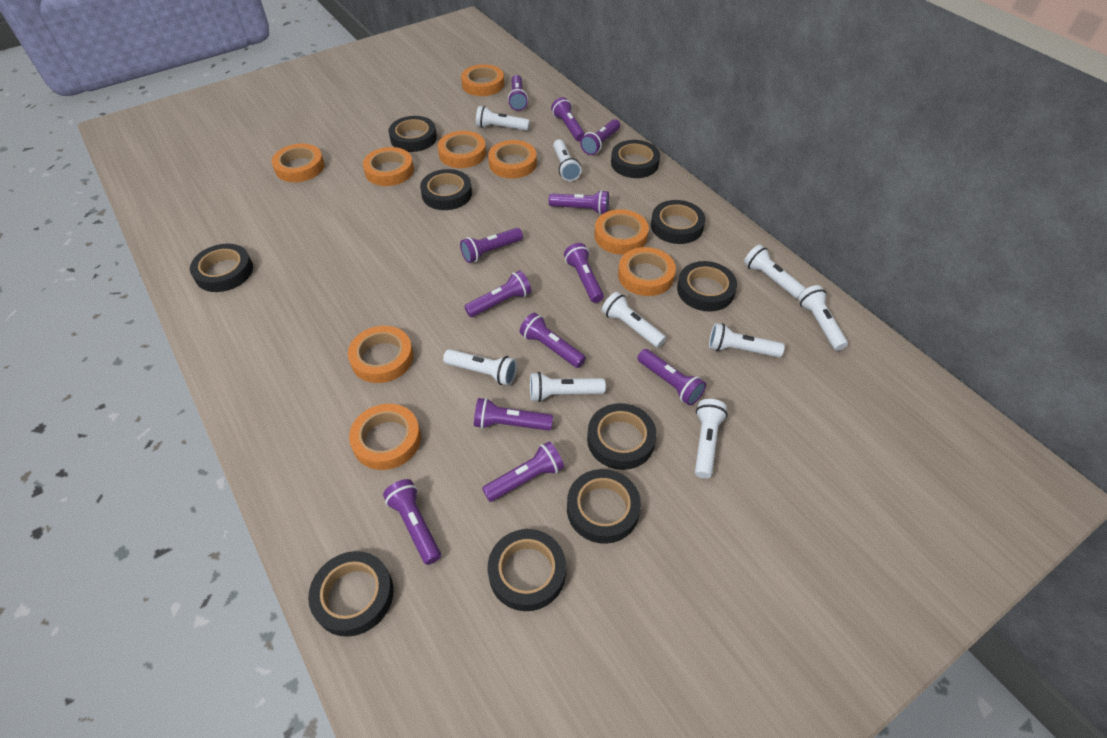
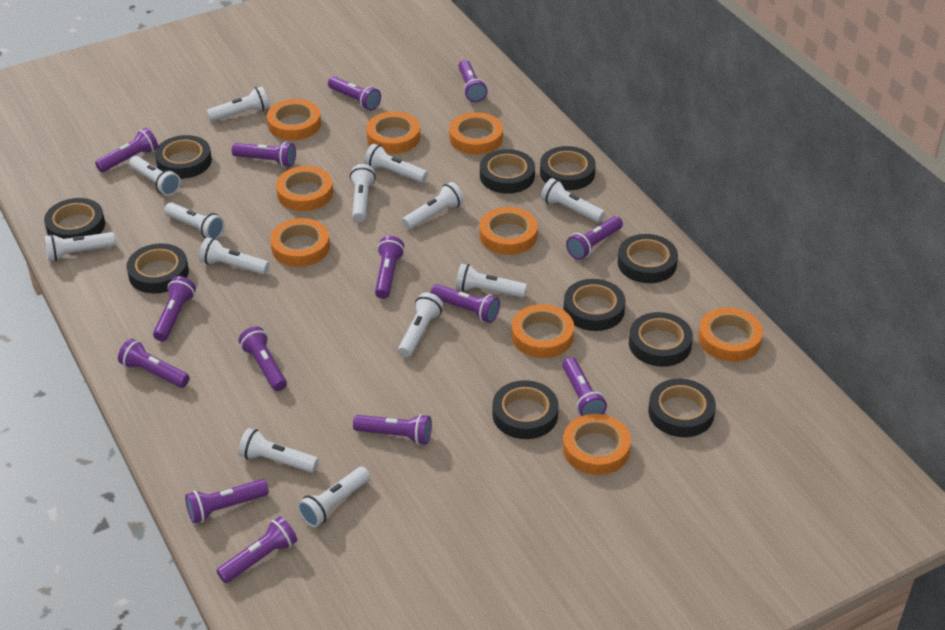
purple flashlight: 12 -> 14
white flashlight: 9 -> 13

